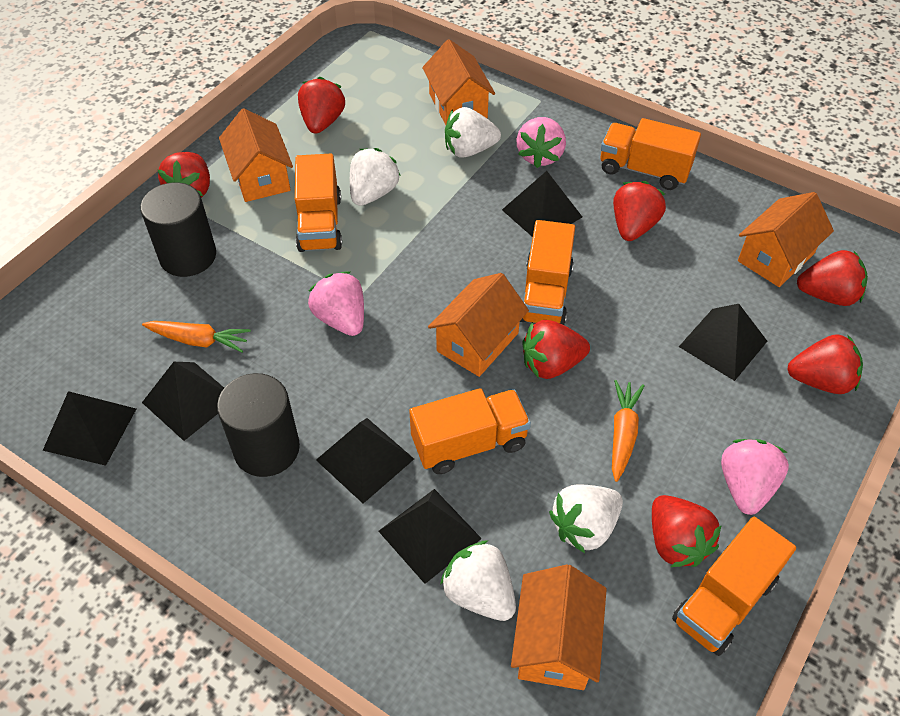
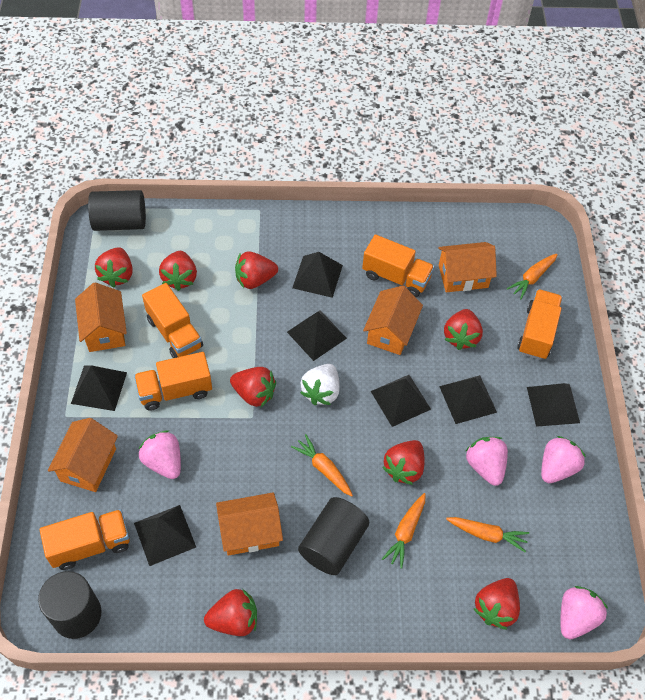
black cylinder: 2 -> 3
black pyramid: 6 -> 7
orange carrot: 2 -> 4
pink strawberry: 3 -> 4
red strawberry: 7 -> 8
white strawberry: 4 -> 1

